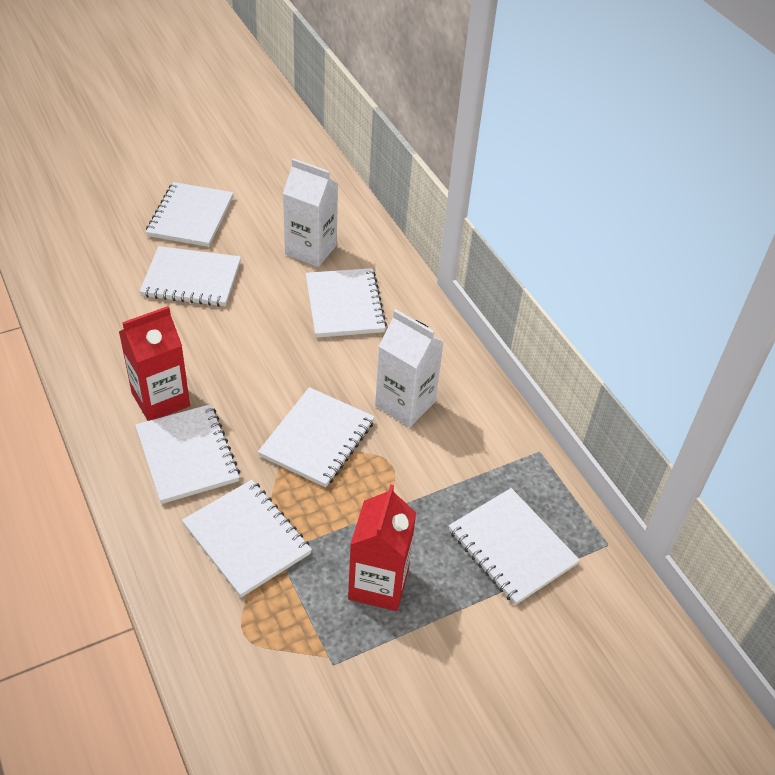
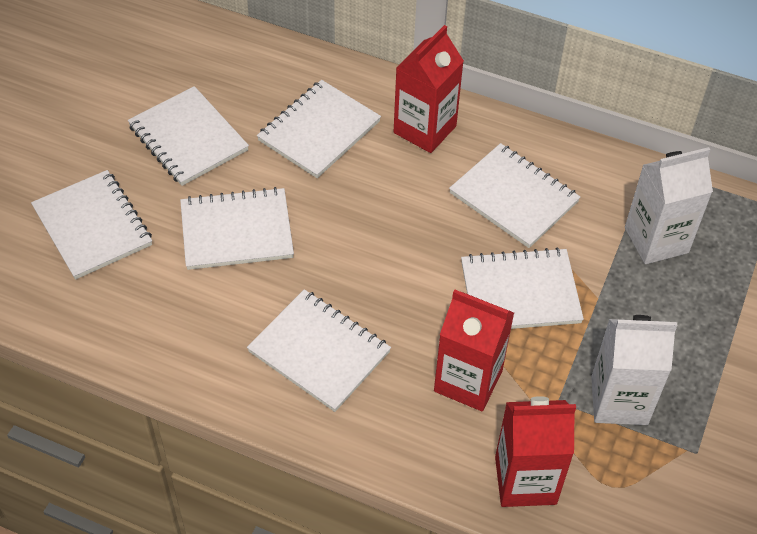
red carton: 2 -> 3

